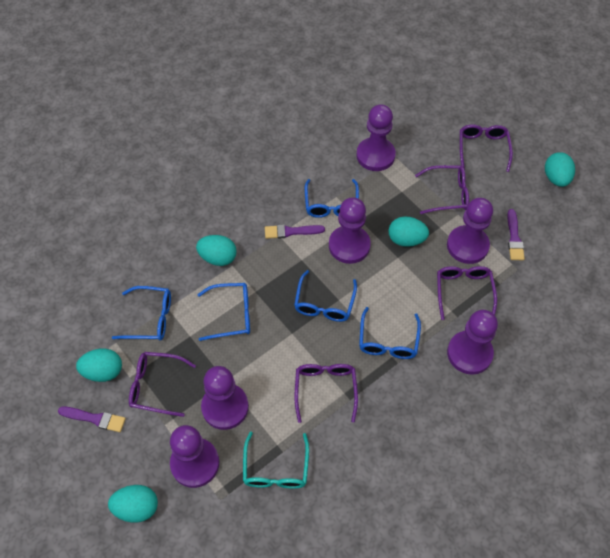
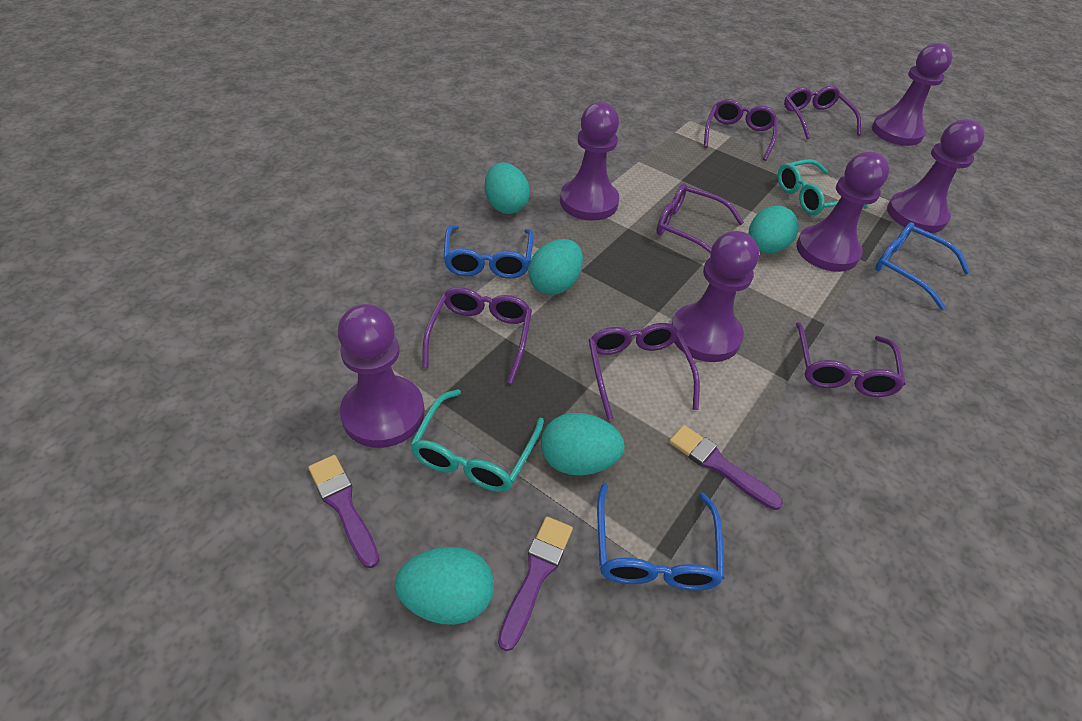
blue glasses: 5 -> 3
purple glasses: 5 -> 6
turquoise glasses: 1 -> 2

